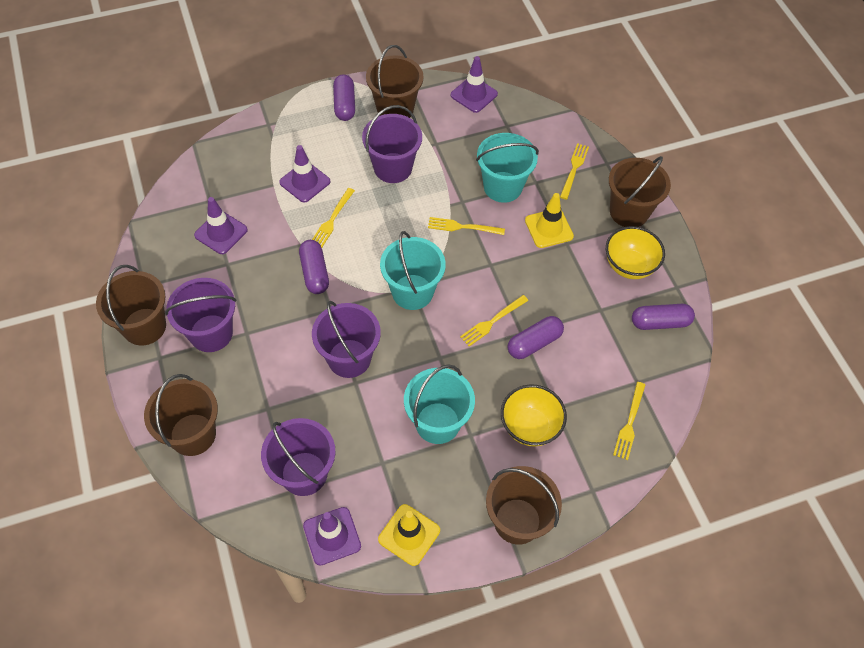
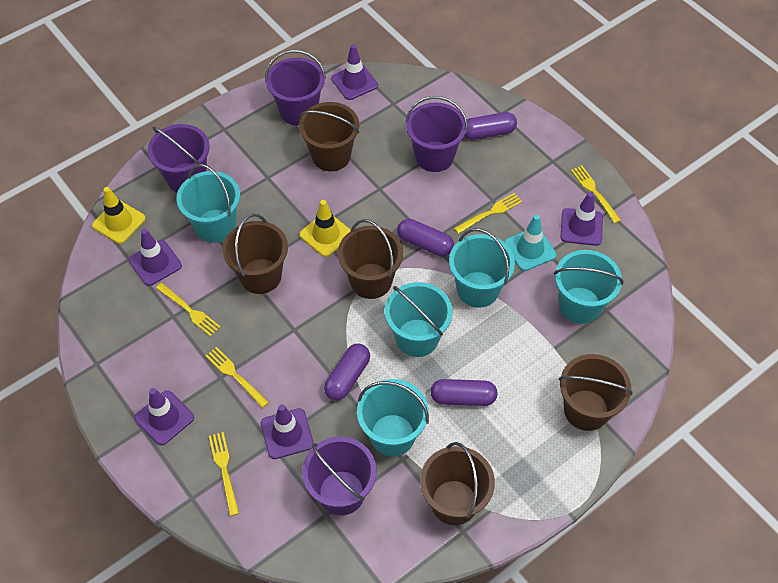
purple traffic cone: 4 -> 5
turquoise bucket: 3 -> 5
turquoise traffic cone: 0 -> 1
yellow bowl: 2 -> 0

